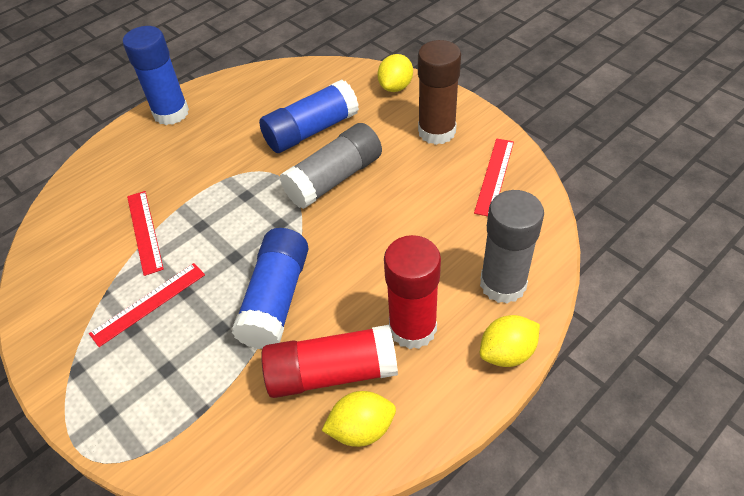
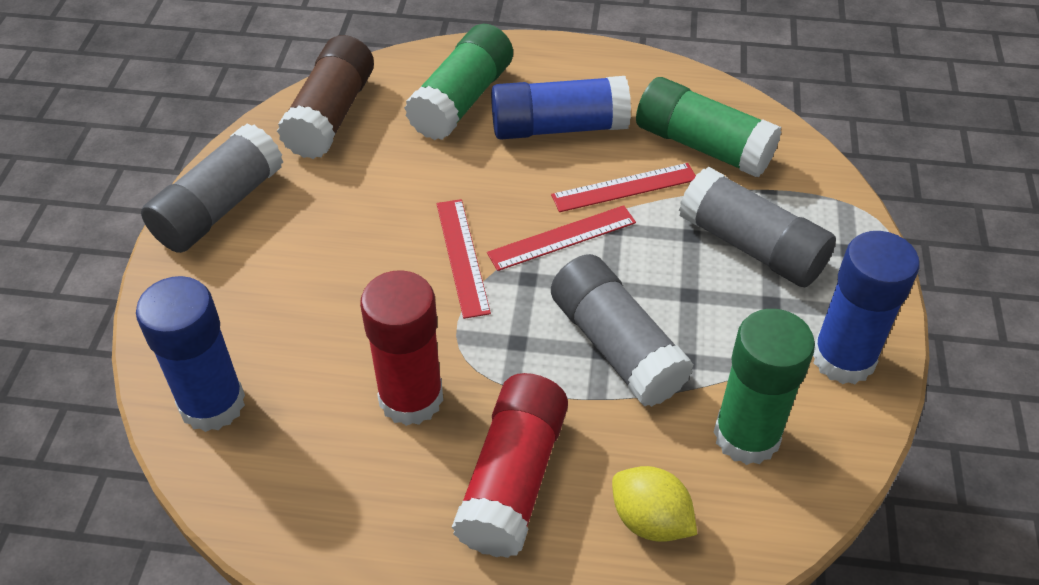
green glue stick: 0 -> 3
grey glue stick: 2 -> 3
yellow lemon: 3 -> 1

